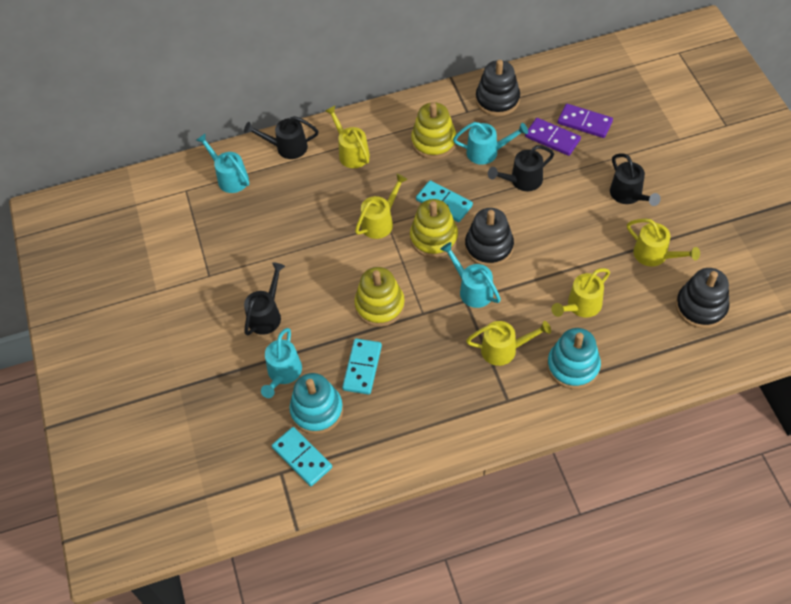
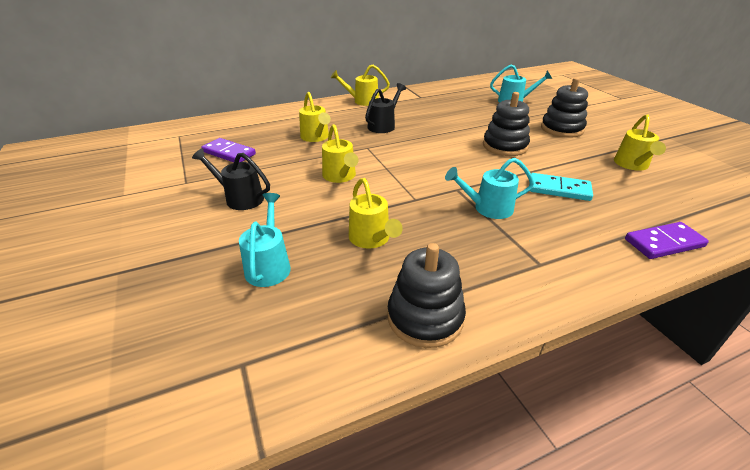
black watering can: 4 -> 2
turquoise domino: 3 -> 1
turquoise stacking toy: 2 -> 0
turquoise watering can: 4 -> 3
yellow stacking toy: 3 -> 0

